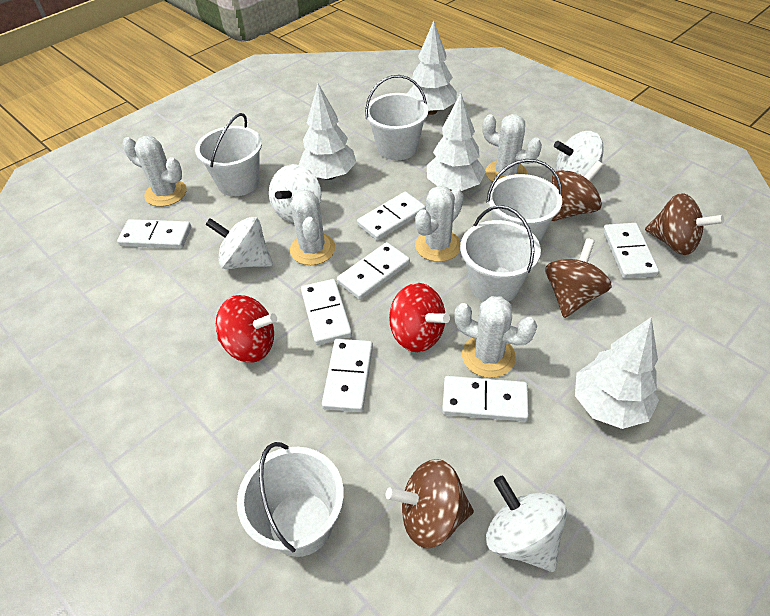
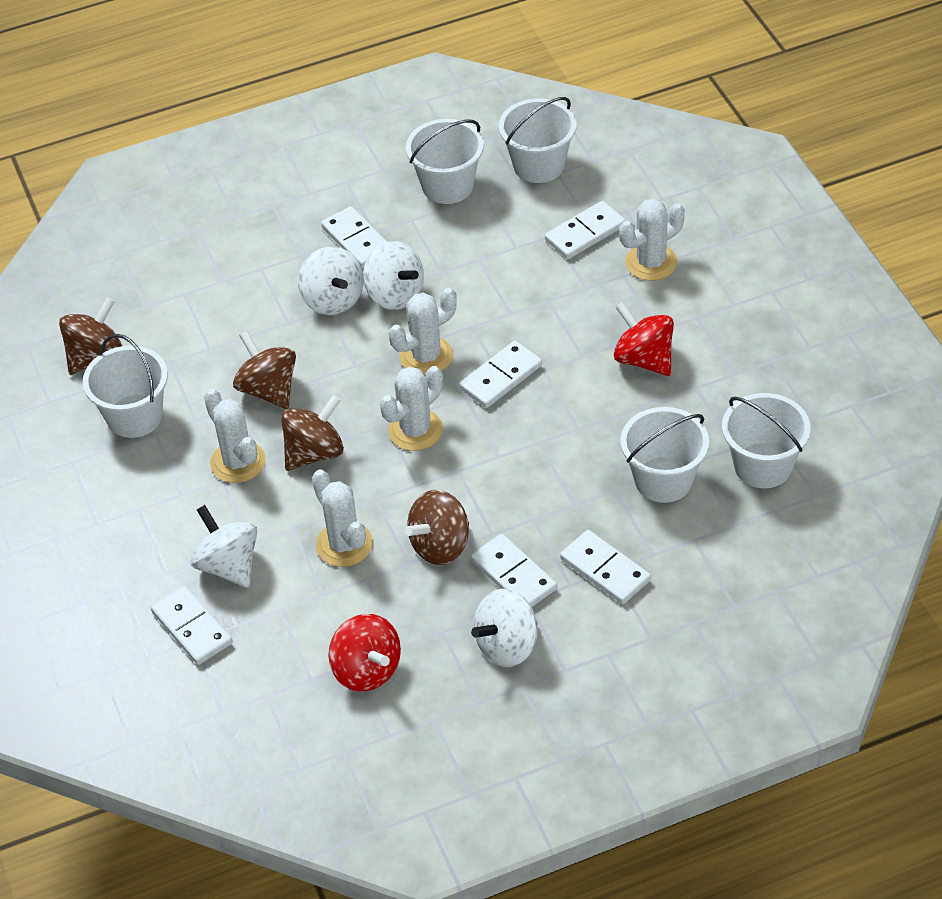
white domino: 7 -> 6
white tree: 4 -> 0

